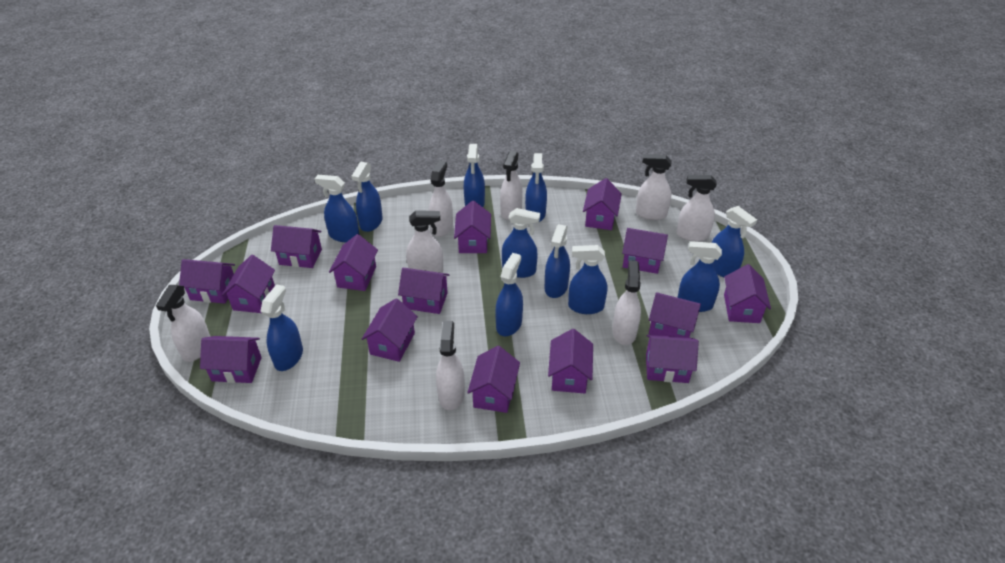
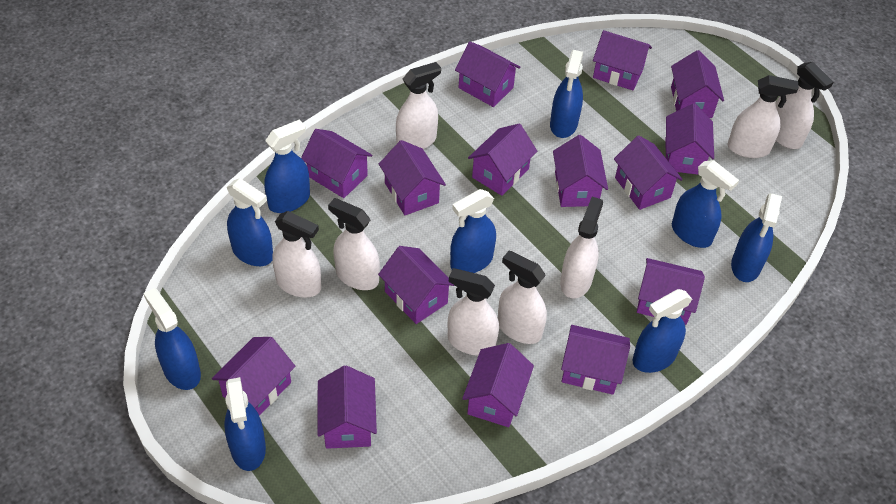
blue spray bottle: 11 -> 9

